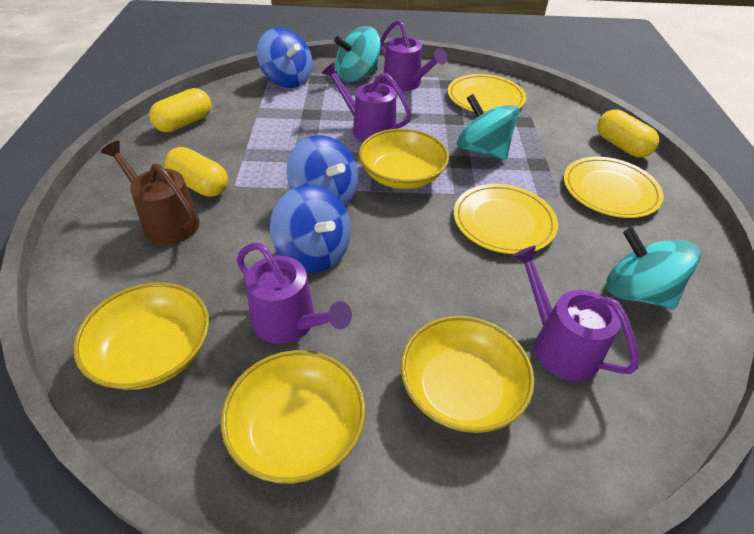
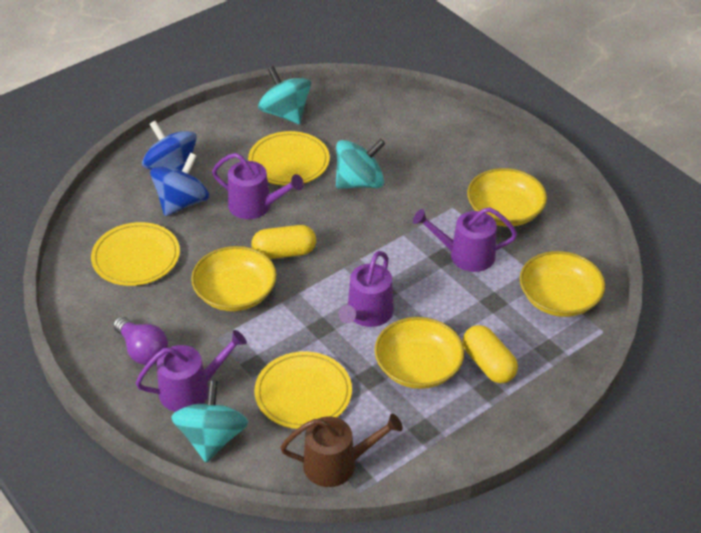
blue spinning top: 3 -> 2
purple light bulb: 0 -> 1
yellow capsule: 3 -> 2

